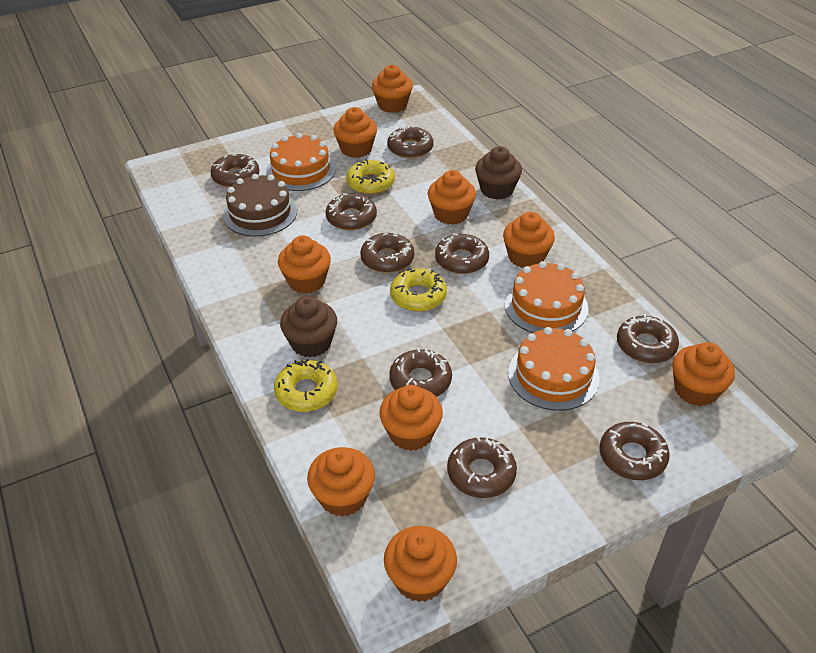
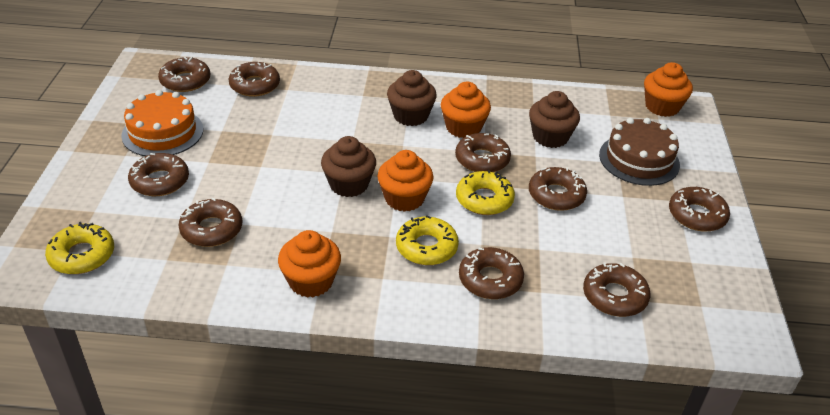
brown cupcake: 2 -> 3
orange cake: 3 -> 1
orange cupcake: 9 -> 4

